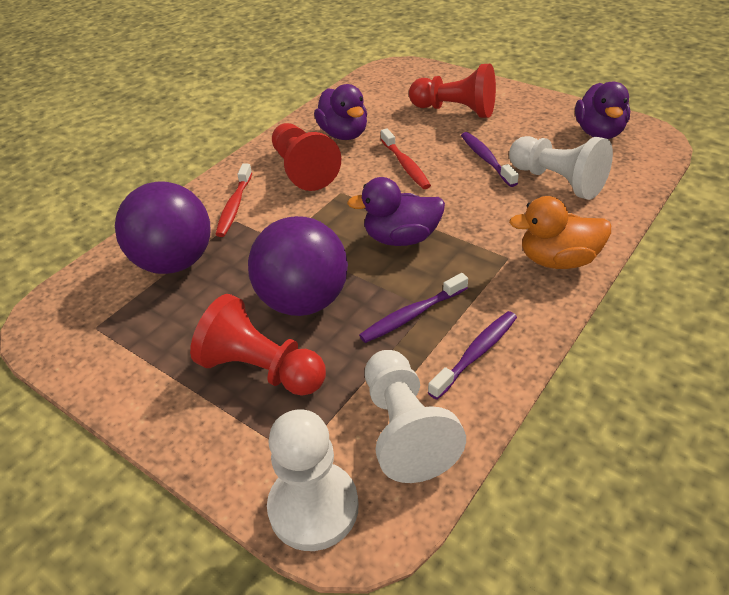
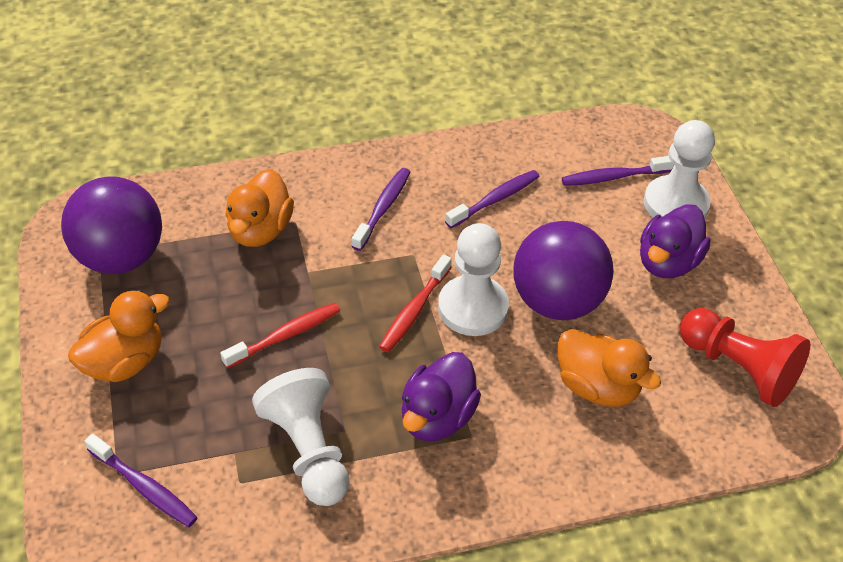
orange duck: 1 -> 3
purple duck: 3 -> 2
purple toothbrush: 3 -> 4
red pawn: 3 -> 1

